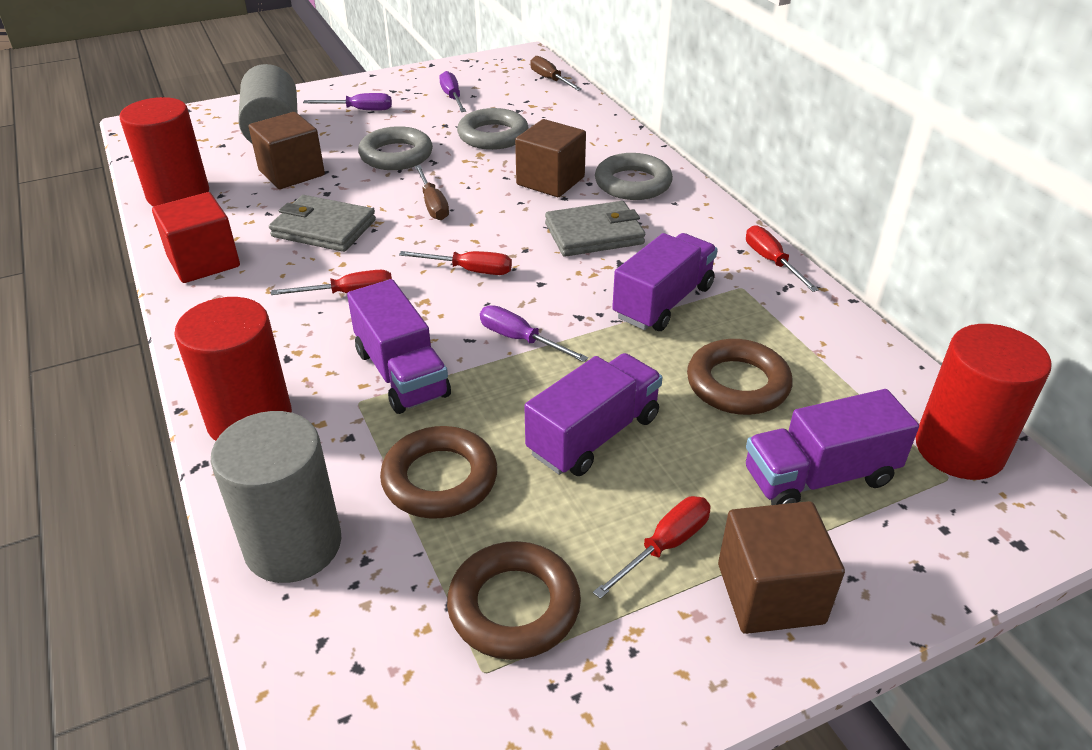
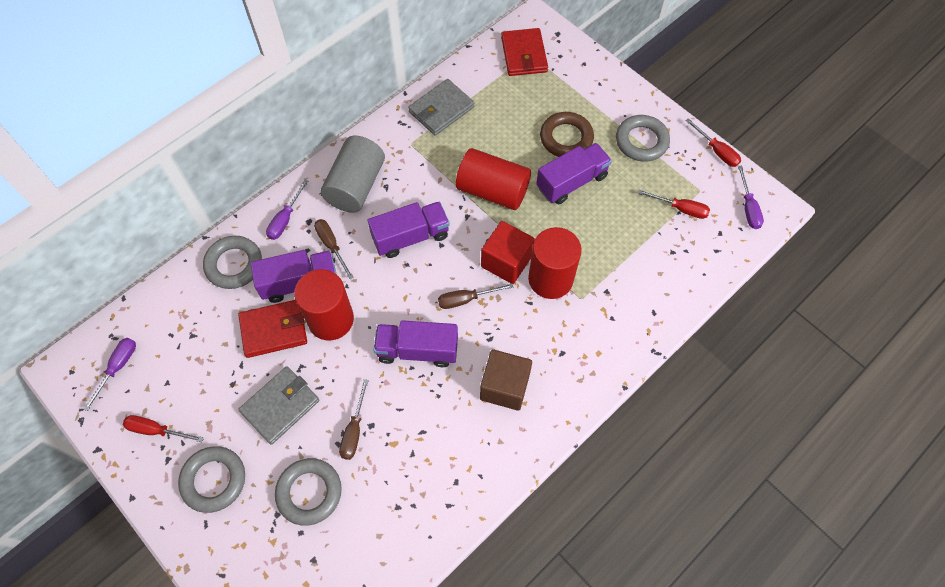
brown cube: 3 -> 1
brown ring: 3 -> 1
brown screwdriver: 2 -> 3
grey cylinder: 2 -> 1
grey ring: 3 -> 4
red screwdriver: 4 -> 3
red wallet: 0 -> 2

